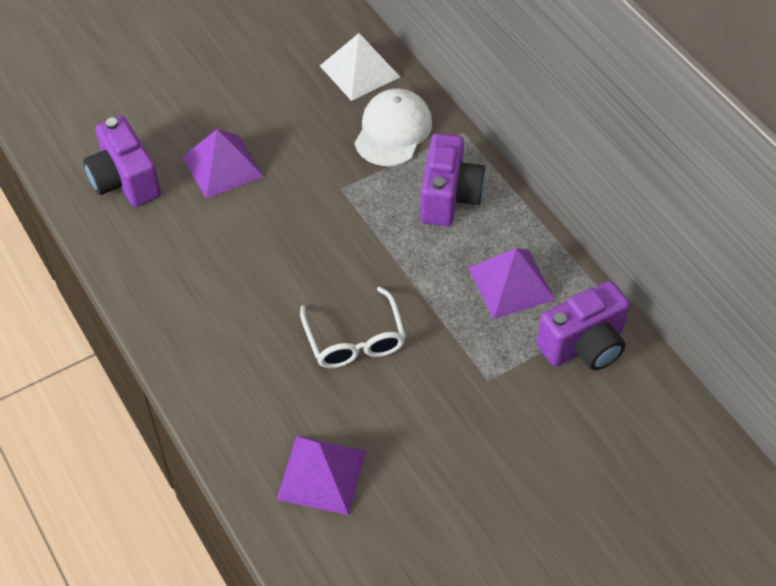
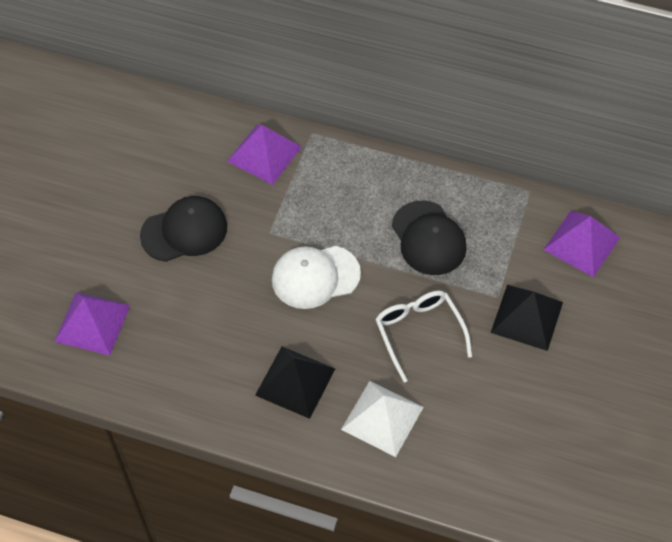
black cap: 0 -> 2
black pyramid: 0 -> 2
purple camera: 3 -> 0

